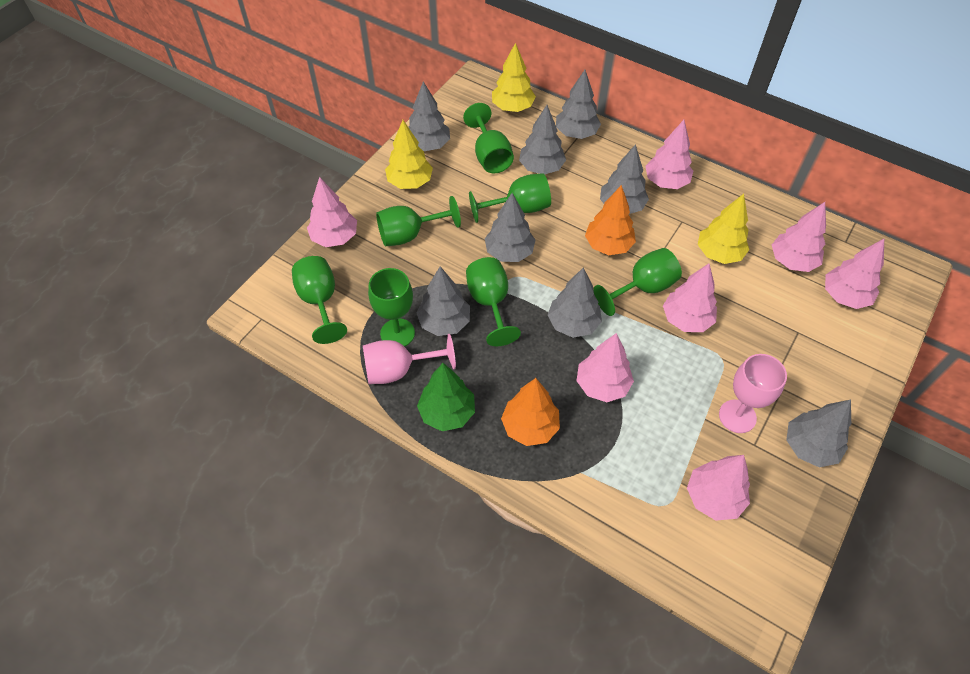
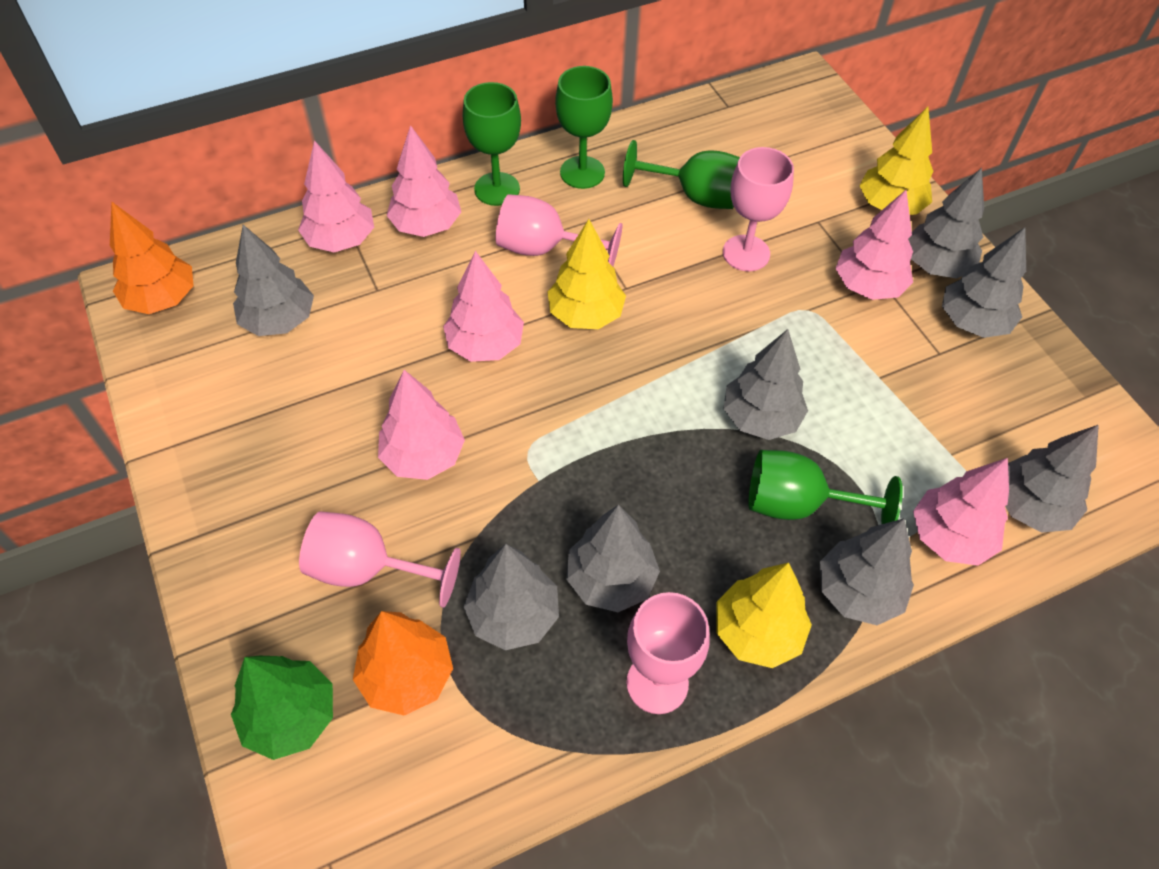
green goblet: 7 -> 4
pink goblet: 2 -> 4
pink tree: 7 -> 6

